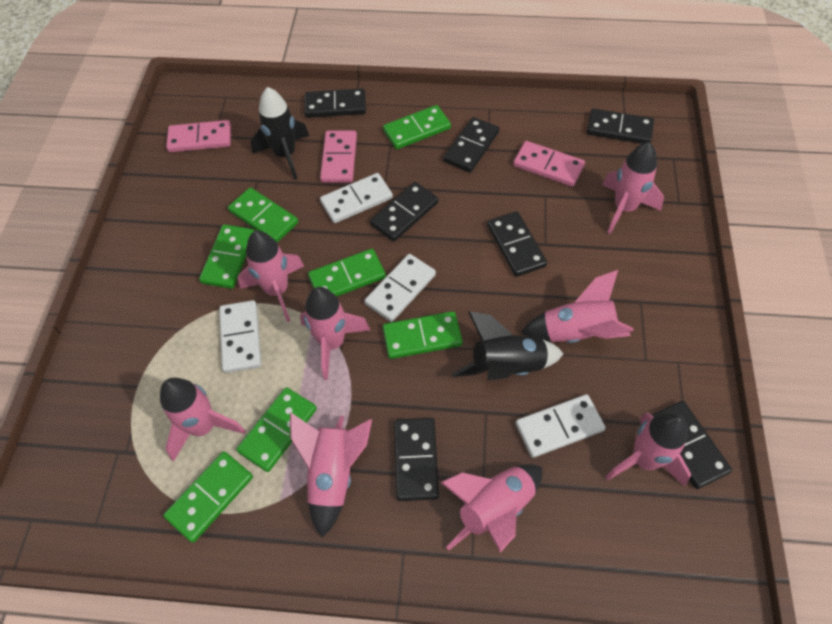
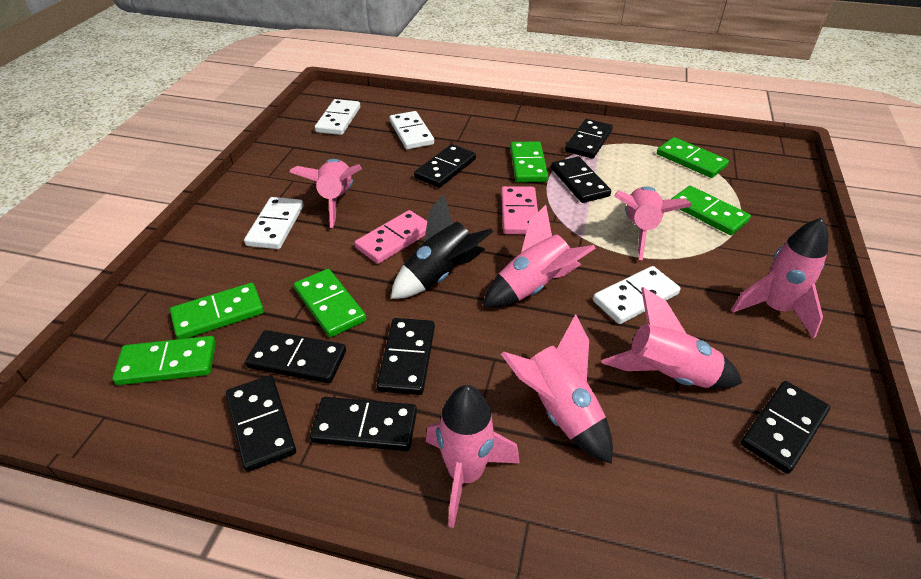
black domino: 7 -> 8
black rocket: 2 -> 1
green domino: 7 -> 6
pink domino: 3 -> 2
pink rocket: 8 -> 7

